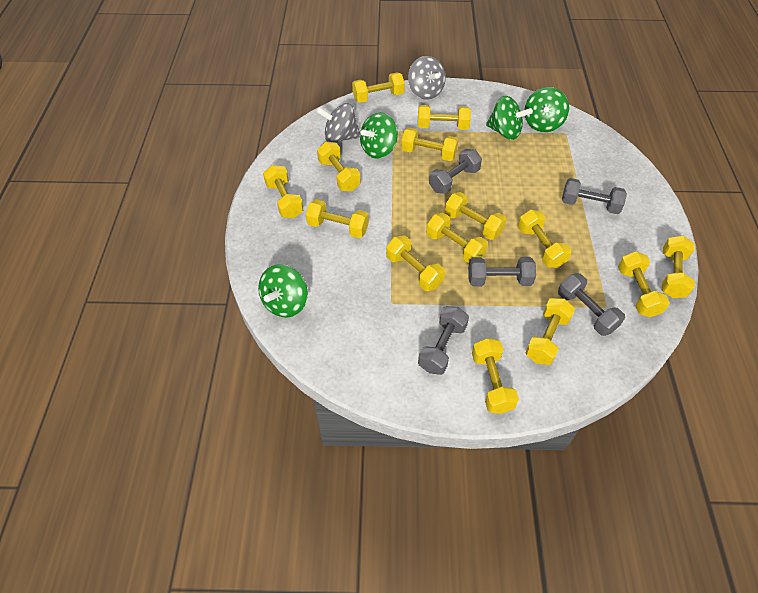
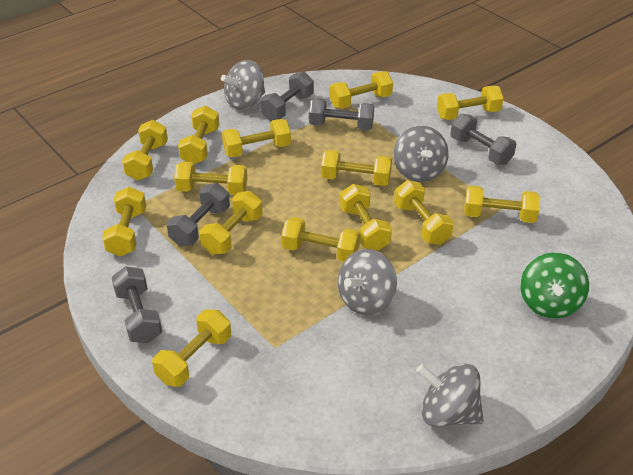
green spinning top: 4 -> 1
grey spinning top: 2 -> 4

